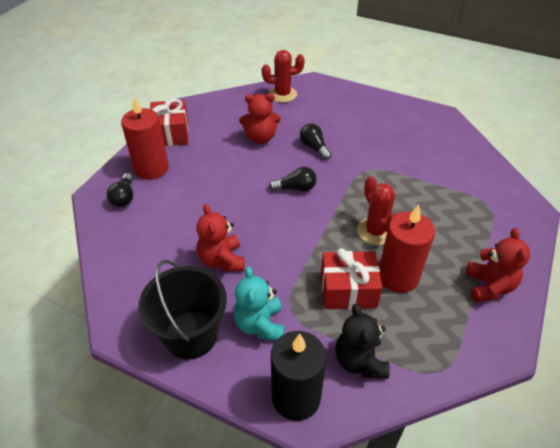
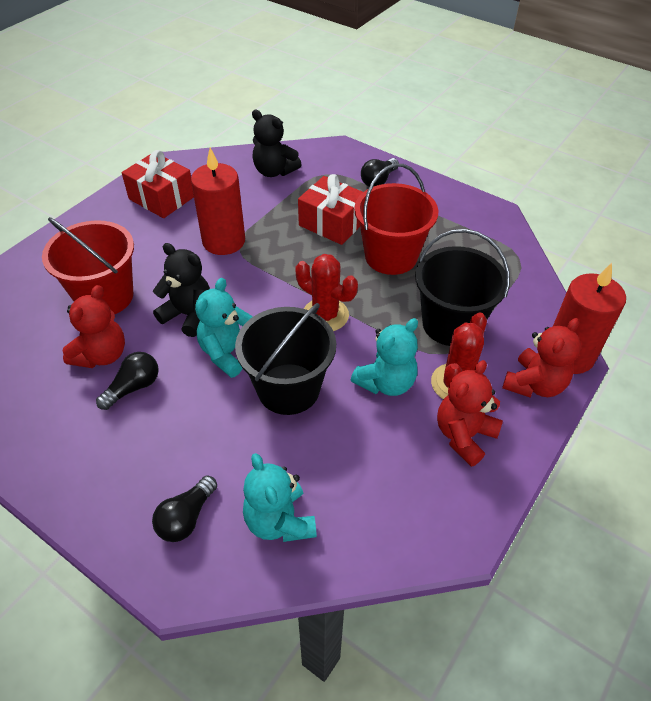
black bucket: 1 -> 2
black candle: 1 -> 0
black teddy bear: 1 -> 2
red bucket: 0 -> 2
turquoise teddy bear: 1 -> 3

